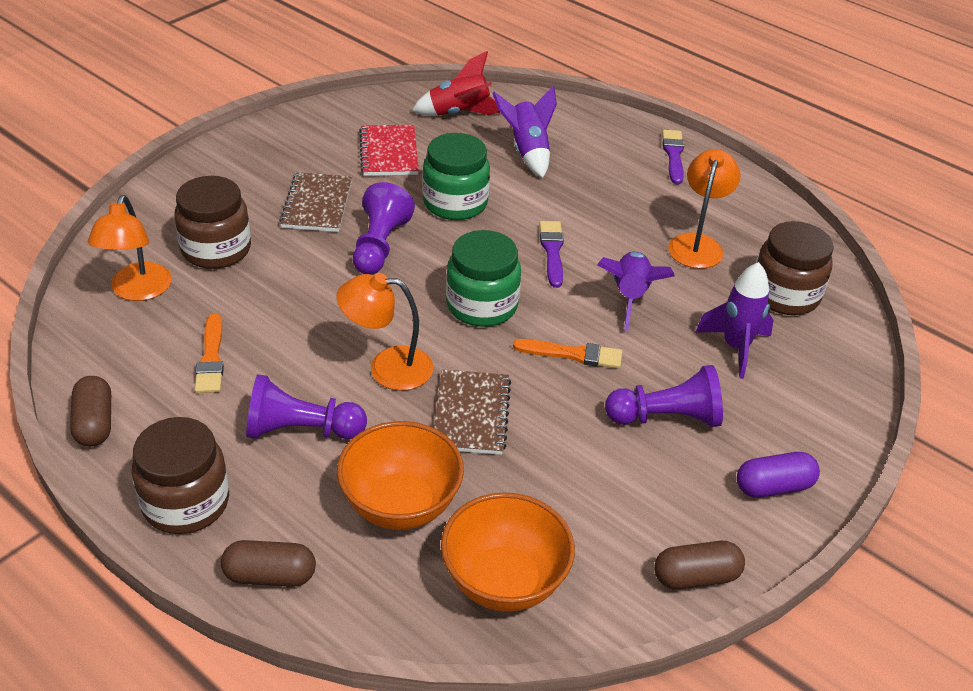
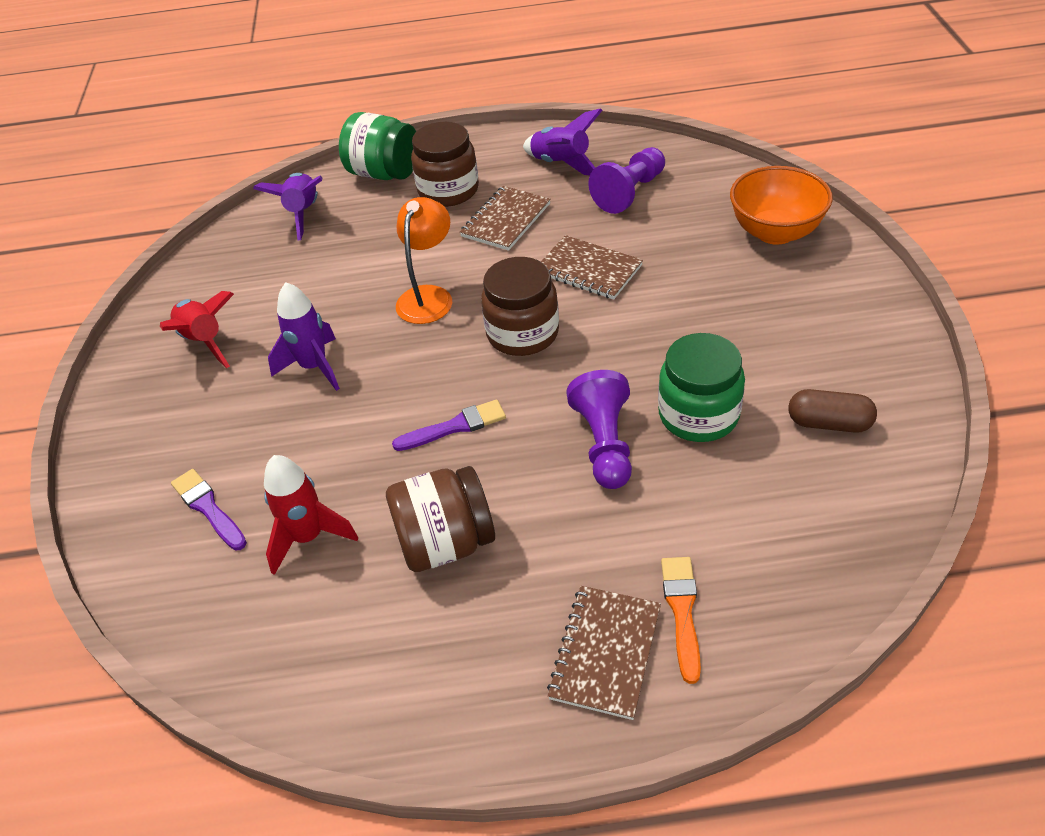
brown capsule: 3 -> 1
brown notebook: 2 -> 3
orange bowl: 2 -> 1
orange brush: 2 -> 1
orange lamp: 3 -> 1
purple capsule: 1 -> 0
purple pawn: 3 -> 2
red notebook: 1 -> 0
red rocket: 1 -> 2

